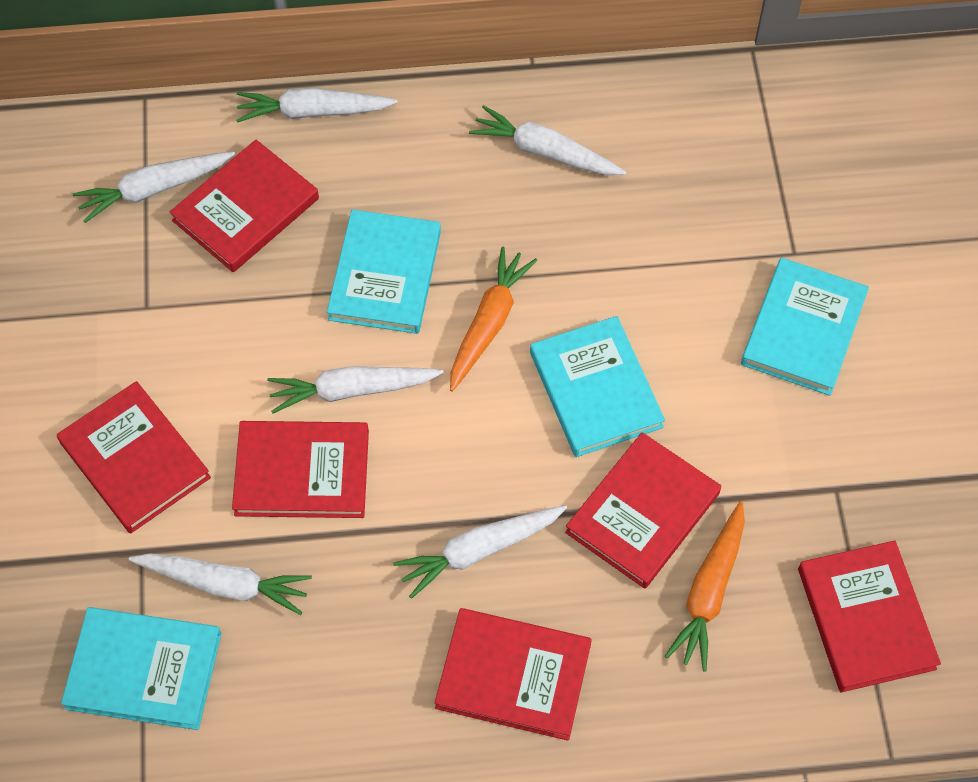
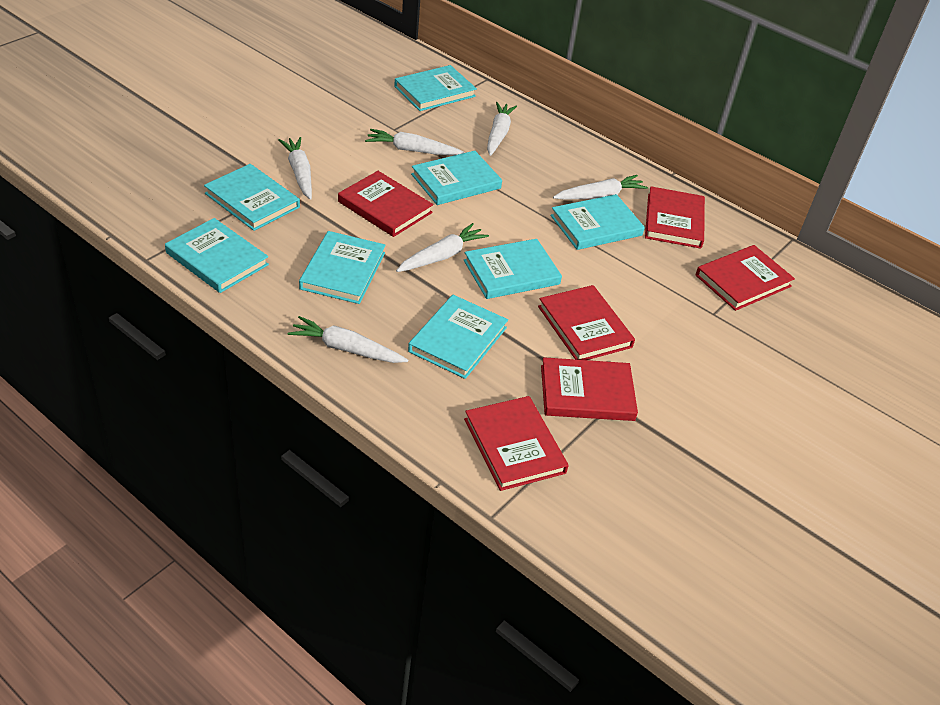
orange carrot: 2 -> 0
turquoise book: 4 -> 8

